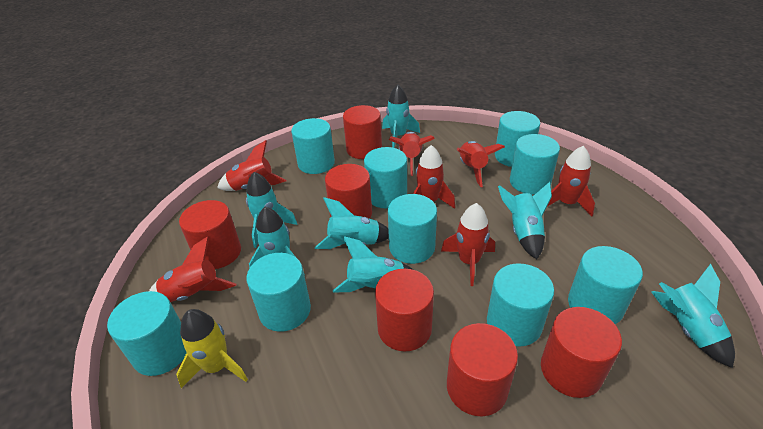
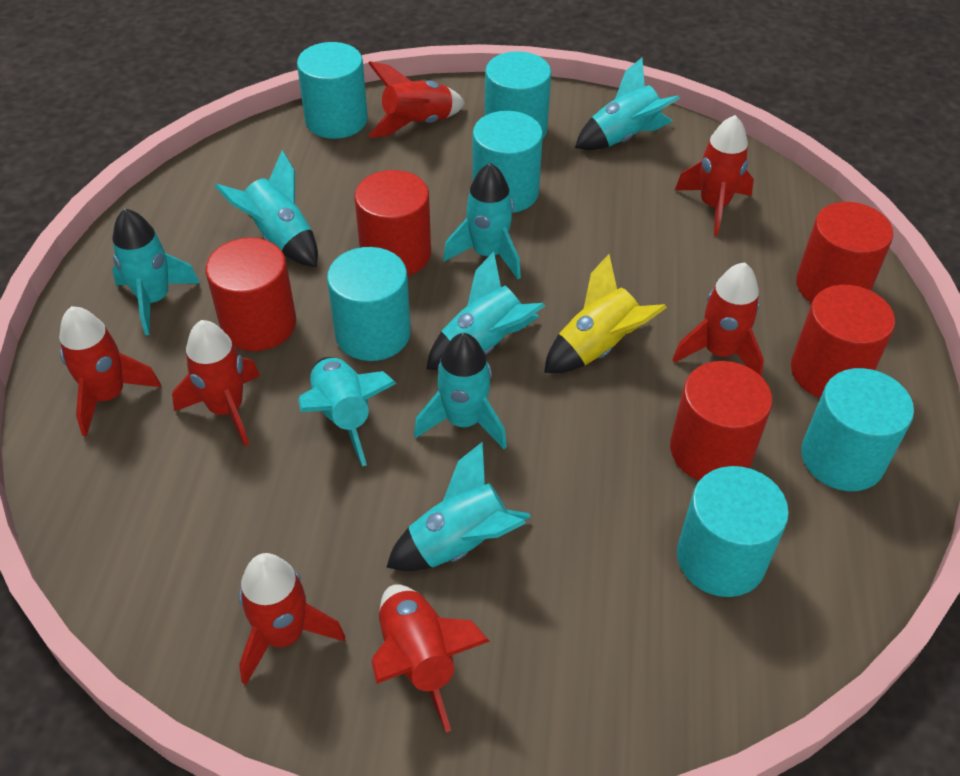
red cylinder: 6 -> 5
turquoise cylinder: 9 -> 6
turquoise rocket: 7 -> 8

